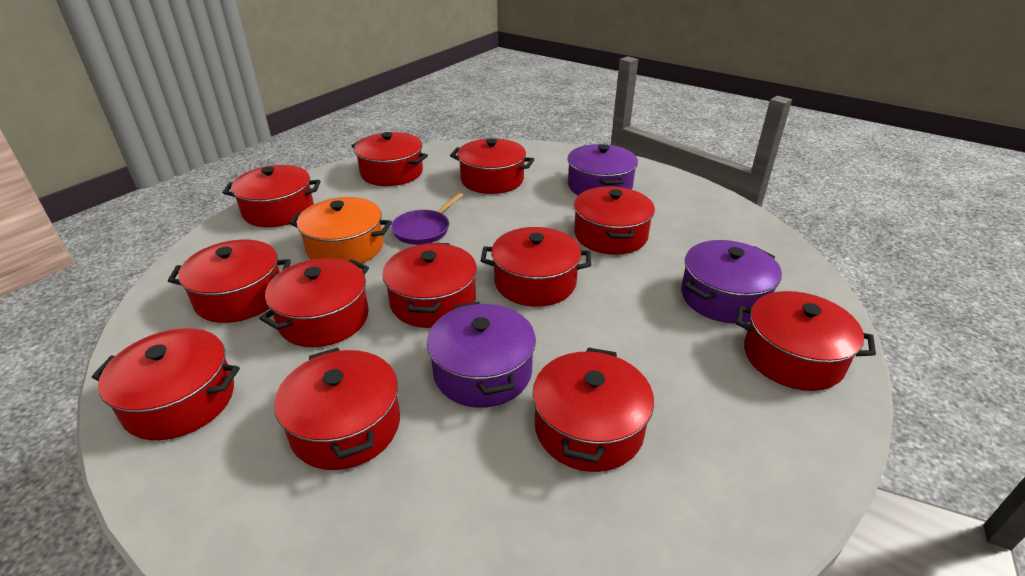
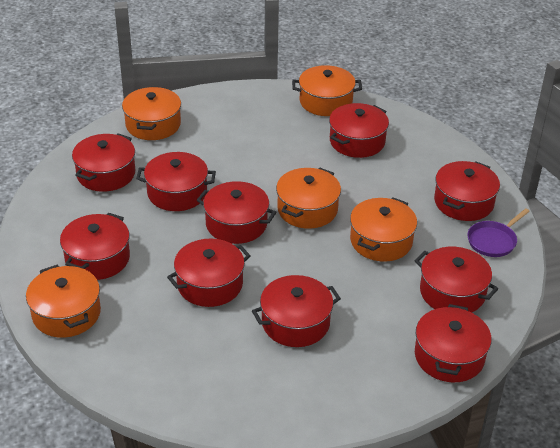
orange pot: 1 -> 5
purple pot: 3 -> 0
red pot: 12 -> 10

